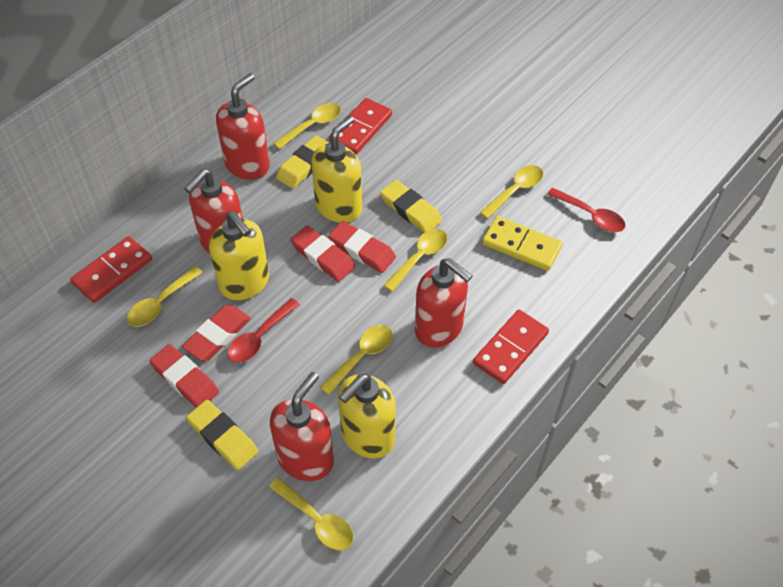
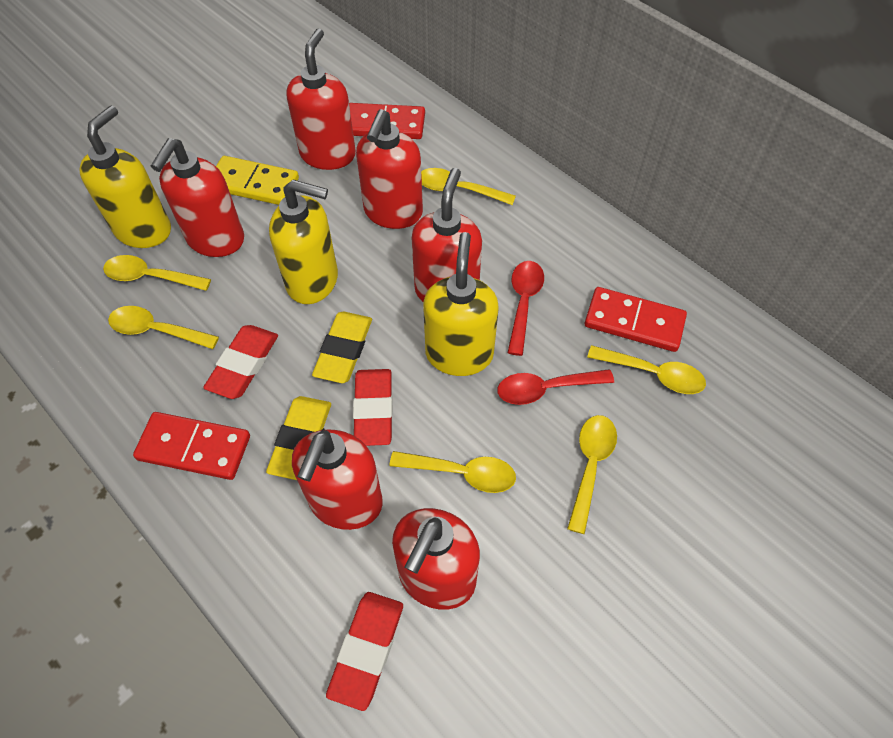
red eraser: 4 -> 3
red soap dispenser: 4 -> 6
yellow eraser: 3 -> 2

